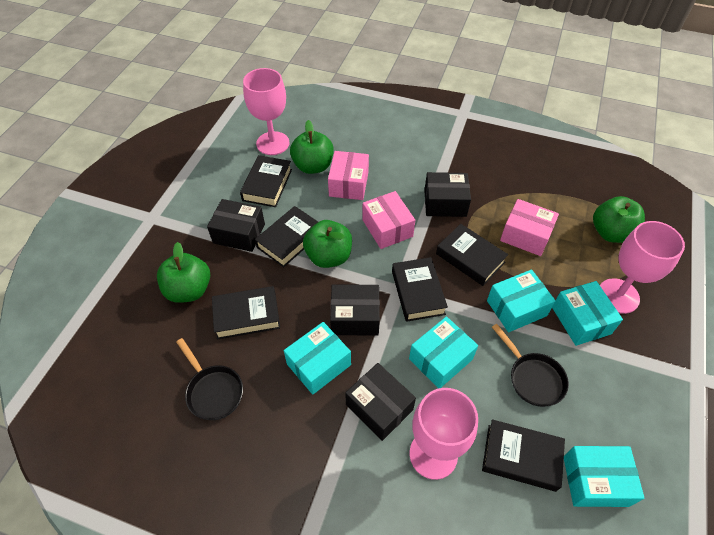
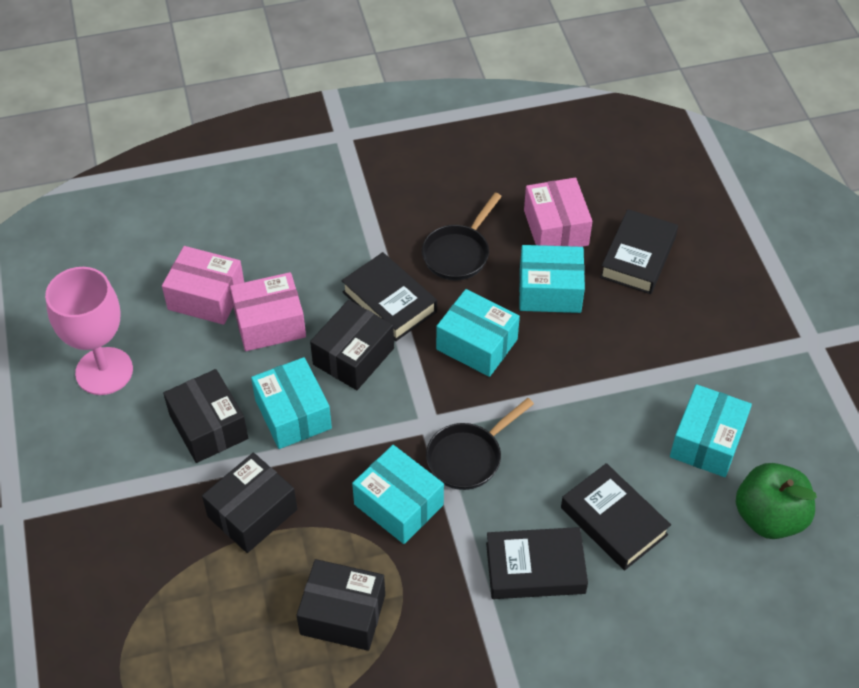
black book: 6 -> 4
green apple: 4 -> 1
pink goblet: 3 -> 1

